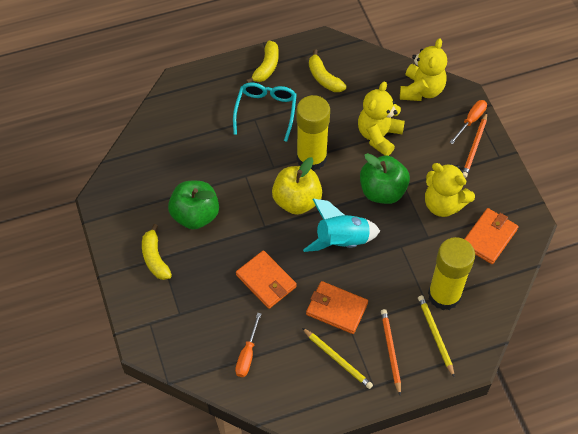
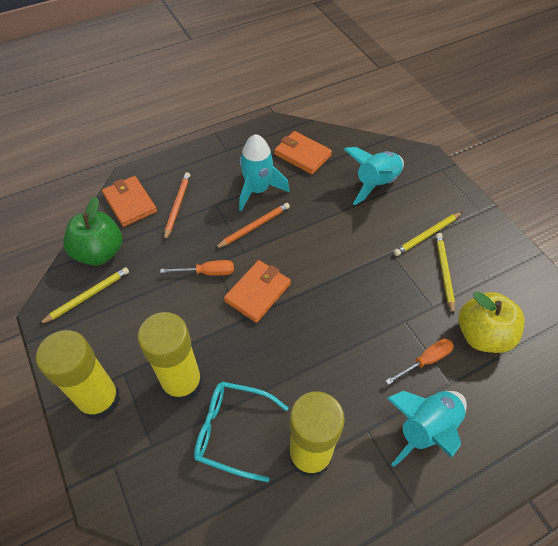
green apple: 2 -> 1
turquoise rocket: 1 -> 3
yellow banana: 3 -> 0
yellow glue stick: 2 -> 3
yellow pencil: 2 -> 3
yellow teddy bear: 3 -> 0

